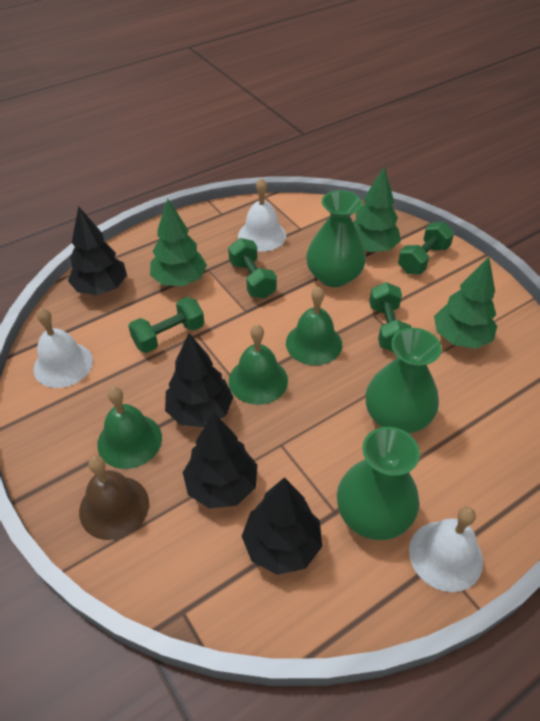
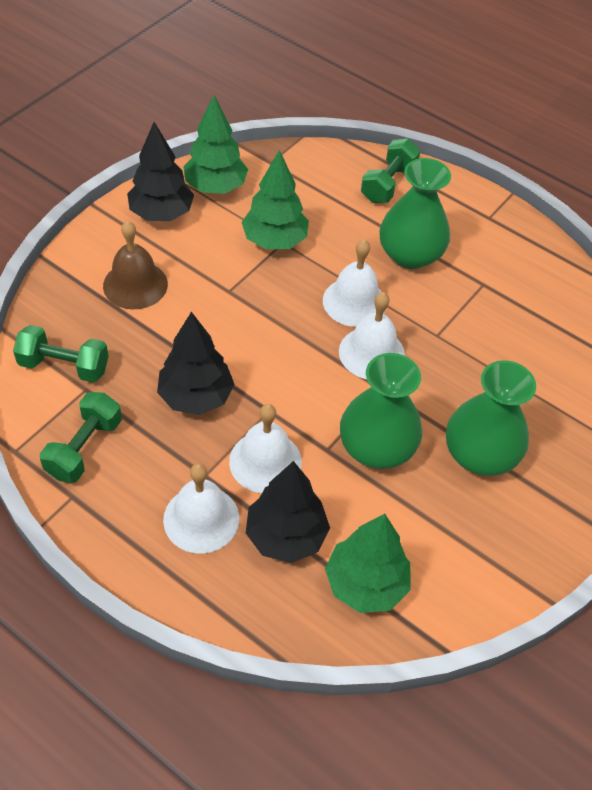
black tree: 4 -> 3
green bell: 3 -> 0
green dumbbell: 4 -> 3
white bell: 3 -> 4

